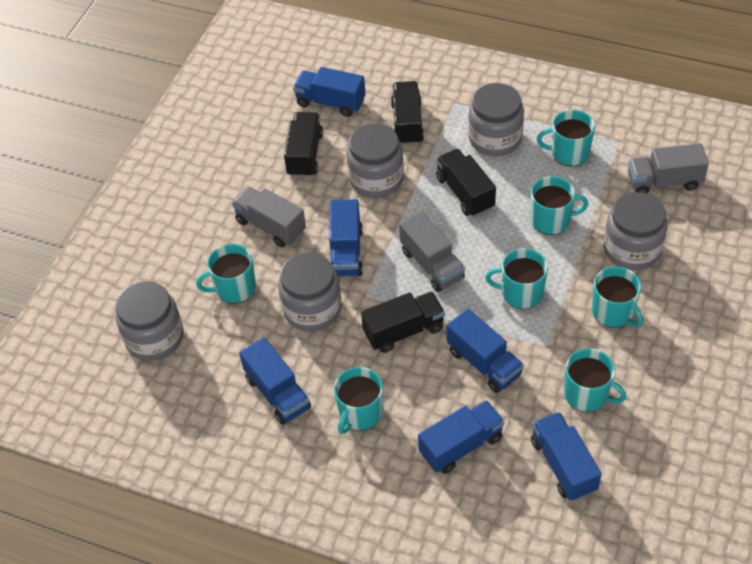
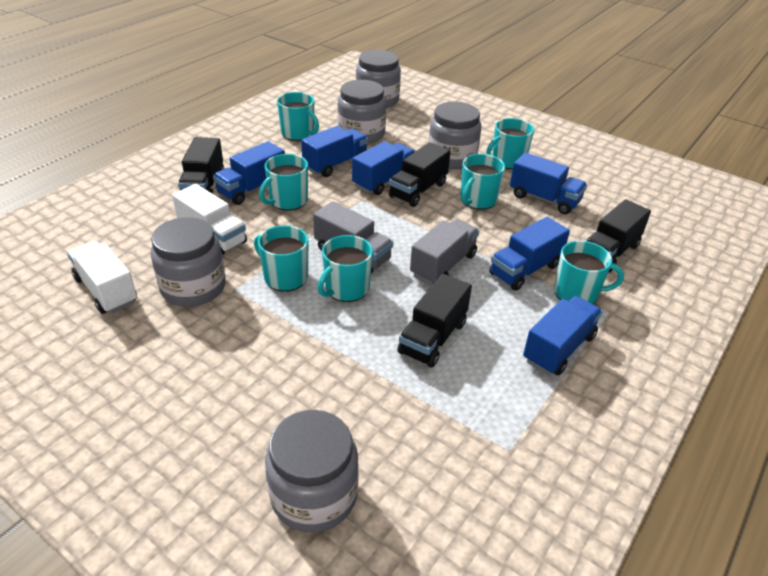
grey truck: 3 -> 2
white truck: 0 -> 2

